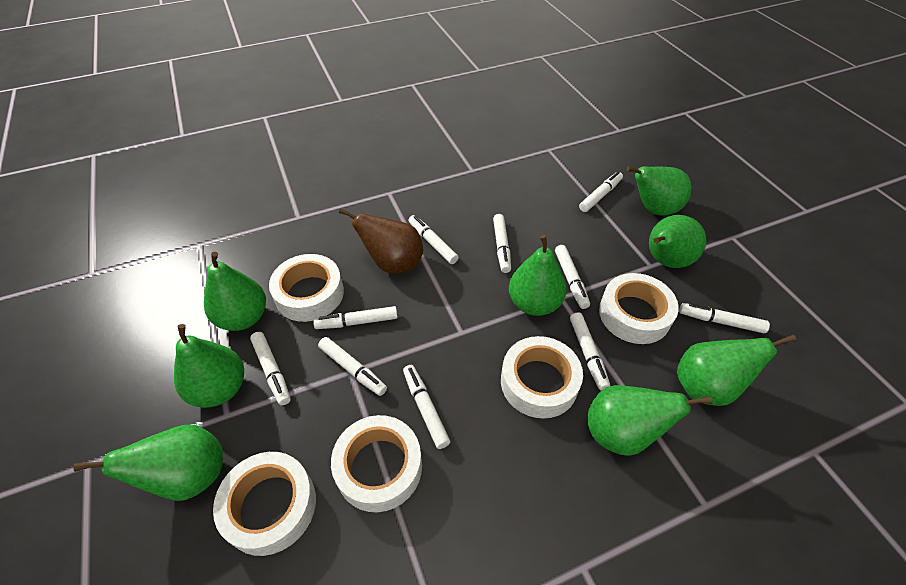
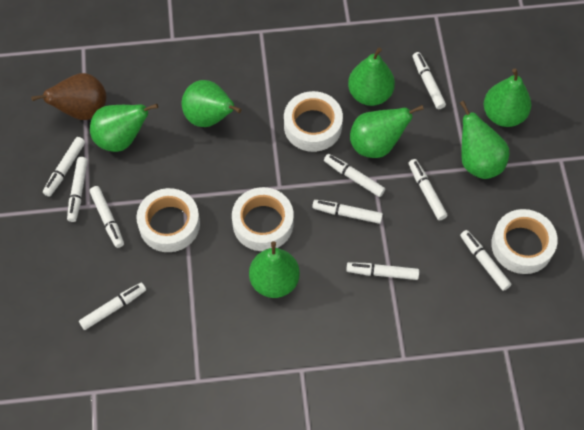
green pear: 8 -> 7
white tape: 5 -> 4

